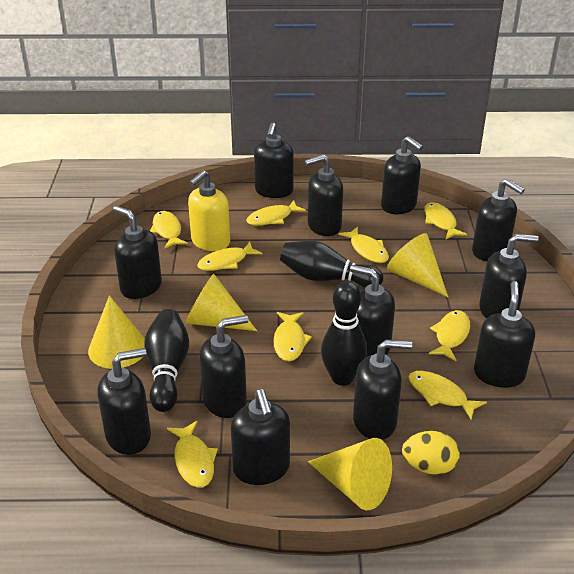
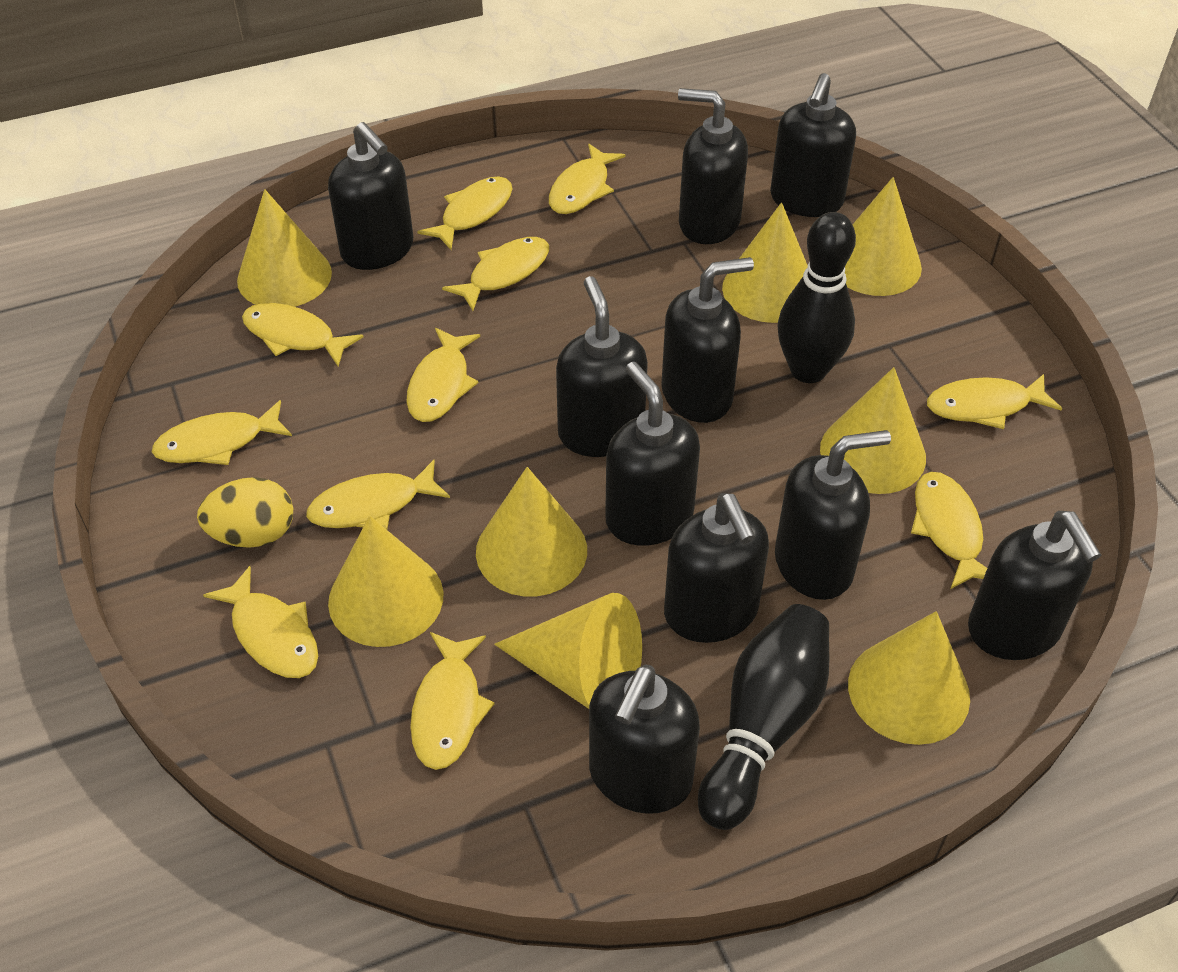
black bowling pin: 3 -> 2
black soap dispenser: 12 -> 10
yellow cone: 4 -> 8
yellow fish: 9 -> 11
yellow soap dispenser: 1 -> 0

